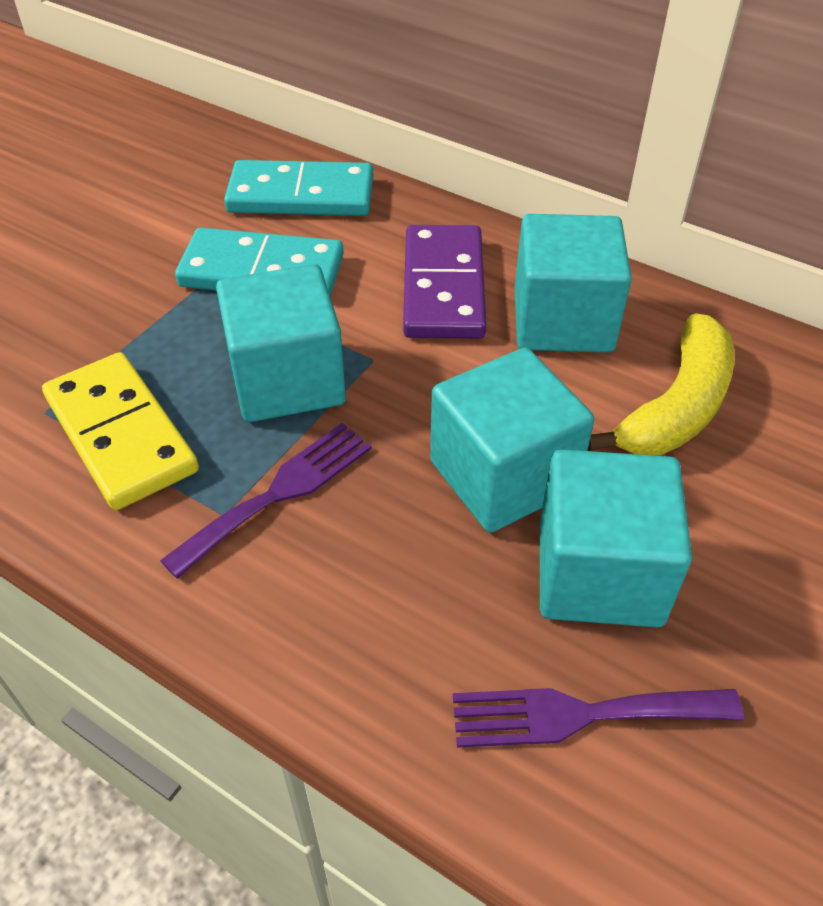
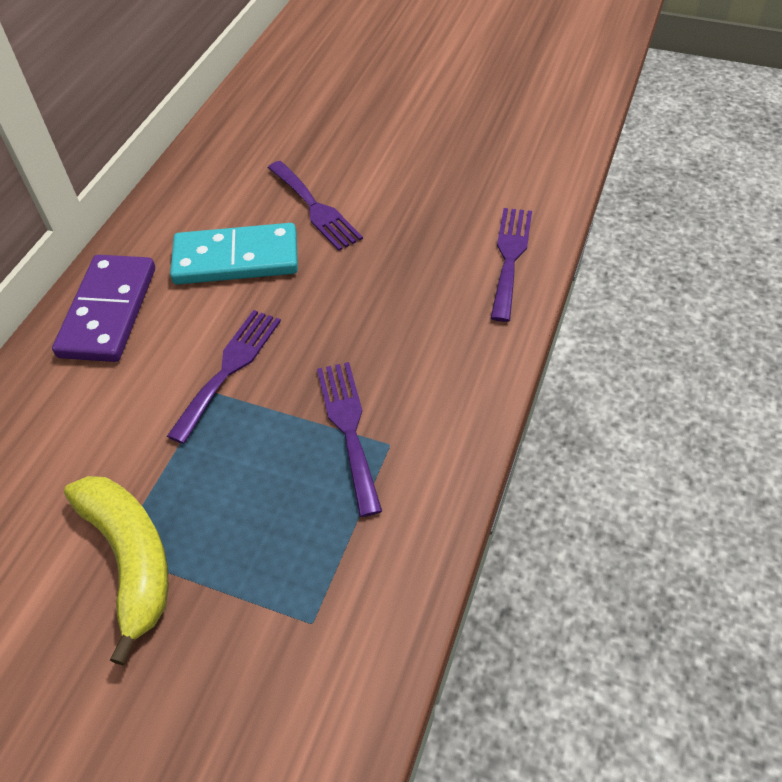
purple fork: 2 -> 4
turquoise cube: 4 -> 0
turquoise domino: 2 -> 1
yellow domino: 1 -> 0

